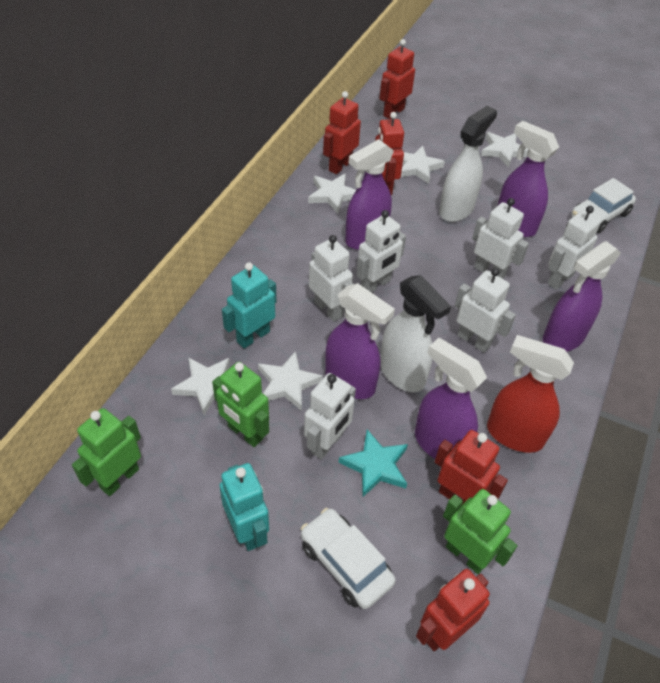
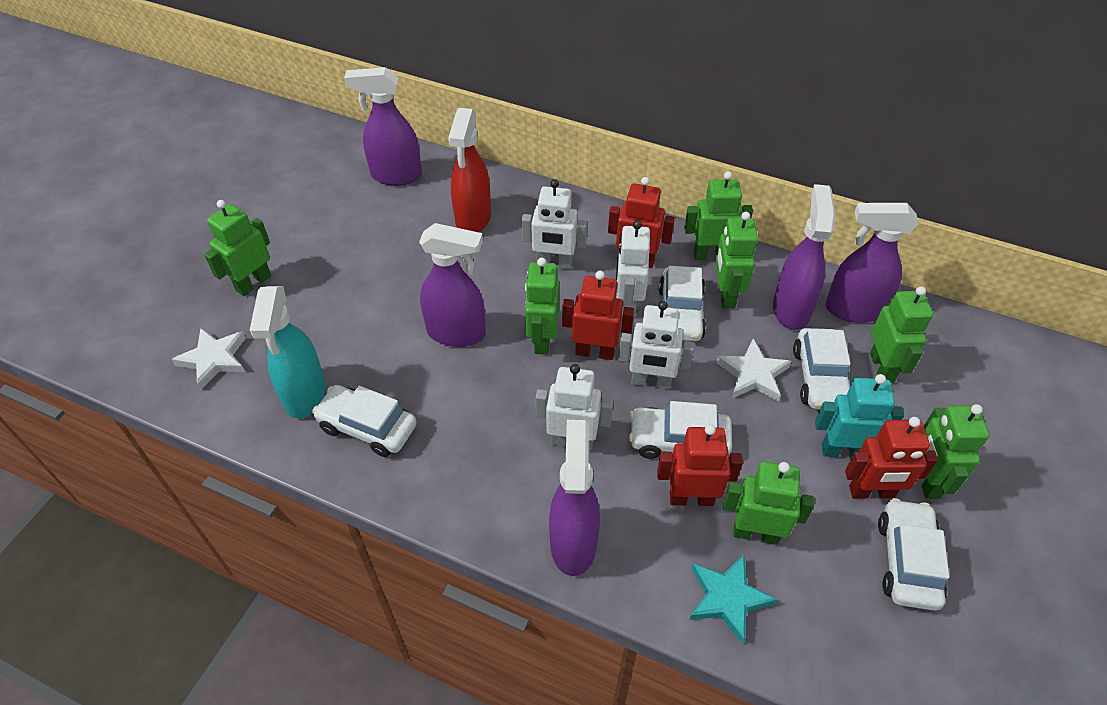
green robot: 3 -> 7
red robot: 5 -> 4
turquoise robot: 2 -> 1
turquoise spray bottle: 0 -> 1
white car: 2 -> 5
white robot: 6 -> 4
white spray bottle: 2 -> 0
white star: 5 -> 2

